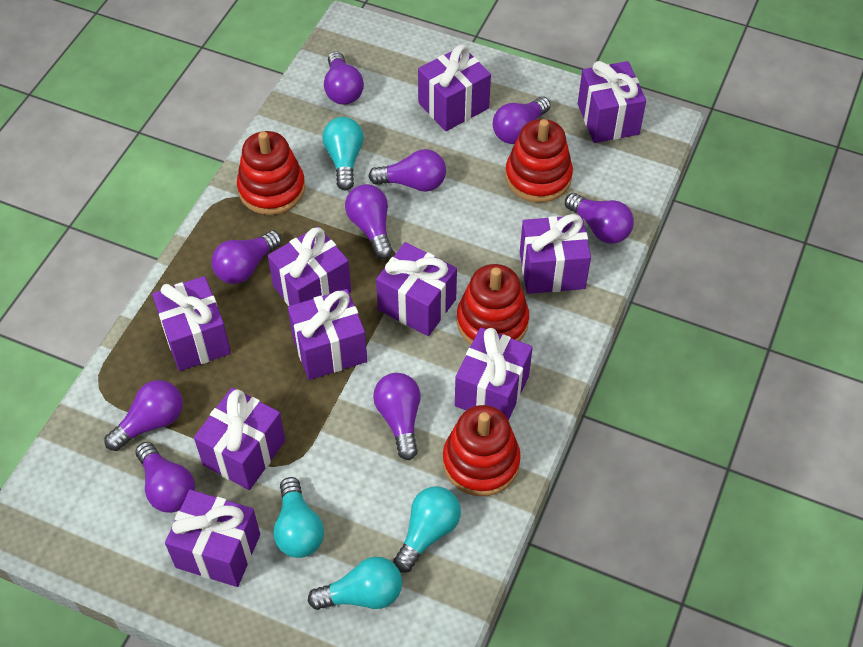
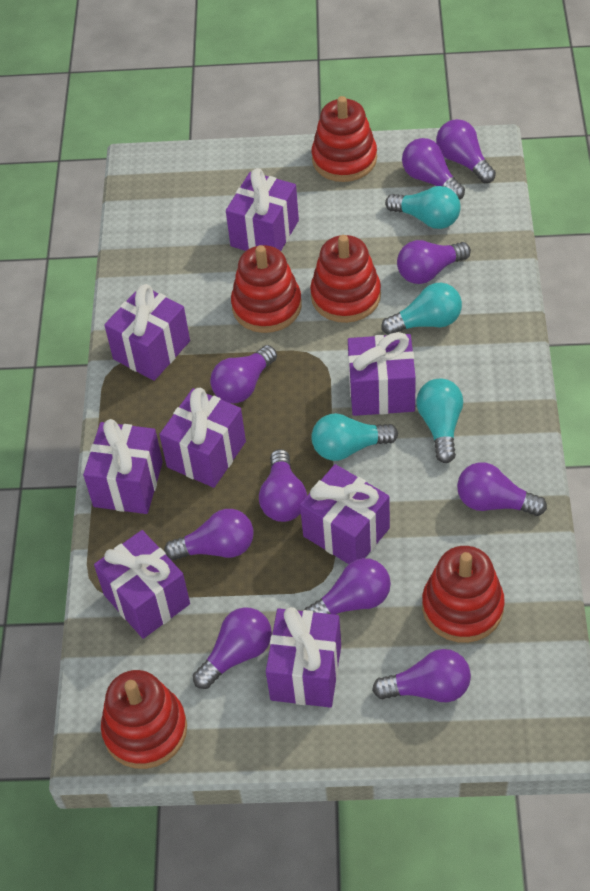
purple gift: 10 -> 8
purple light bulb: 9 -> 10
red stacking toy: 4 -> 5

